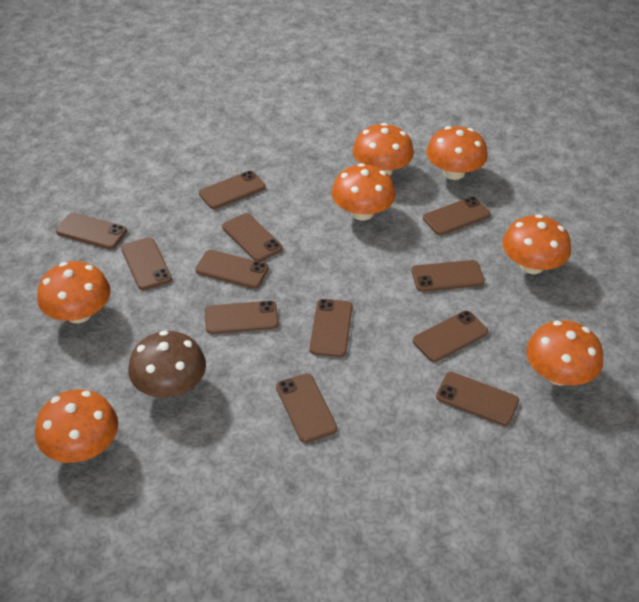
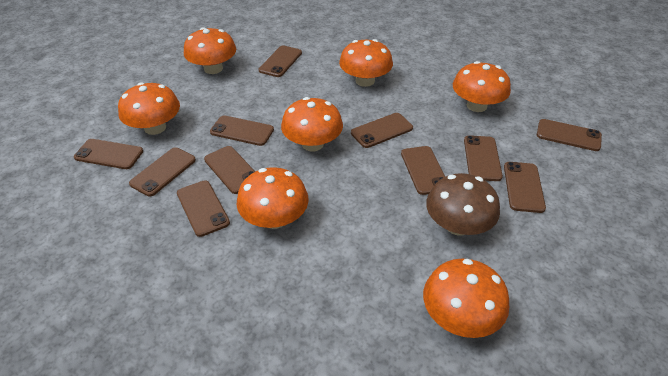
brown phone: 12 -> 11

